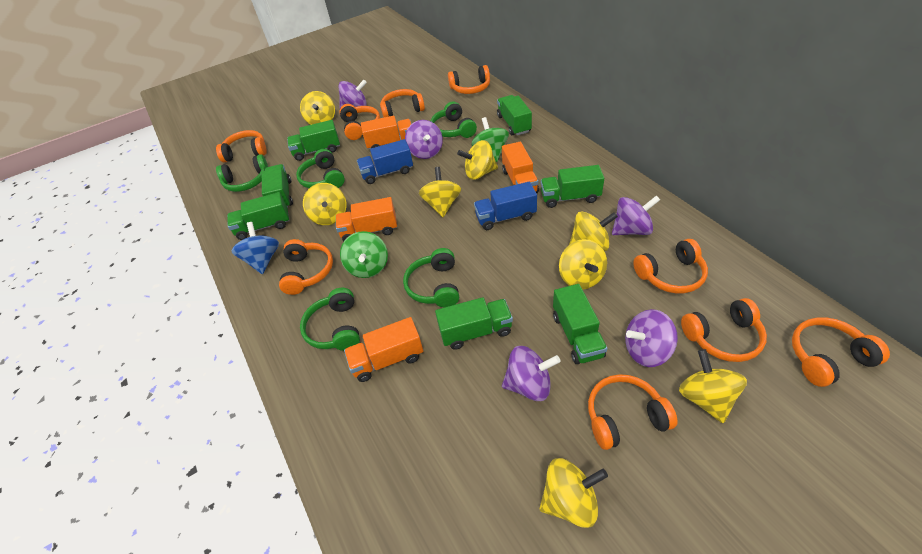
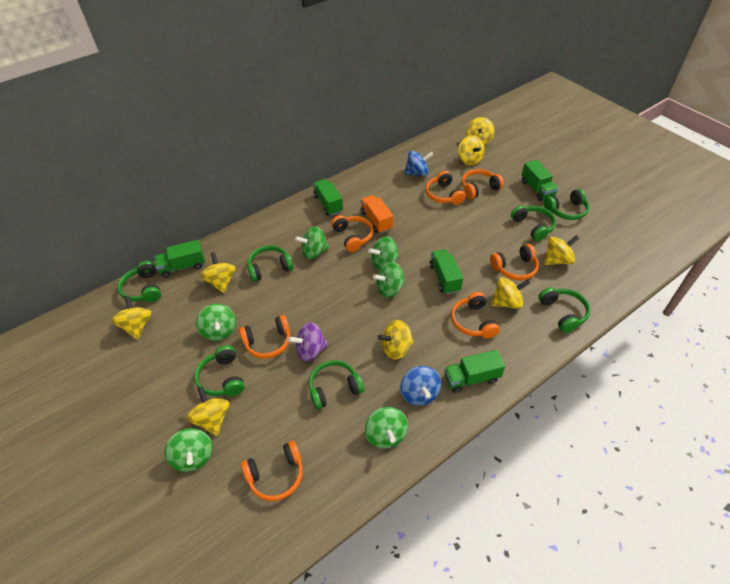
blue spinning top: 1 -> 2
blue truck: 2 -> 0
green headphones: 5 -> 7
green spinning top: 2 -> 6
green truck: 7 -> 5
orange headphones: 9 -> 7
orange truck: 4 -> 1
purple spinning top: 5 -> 1

